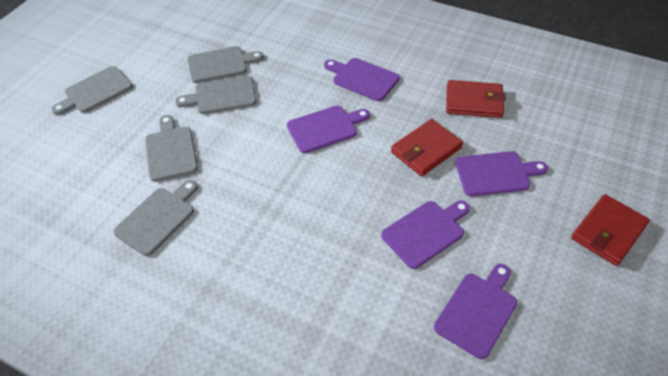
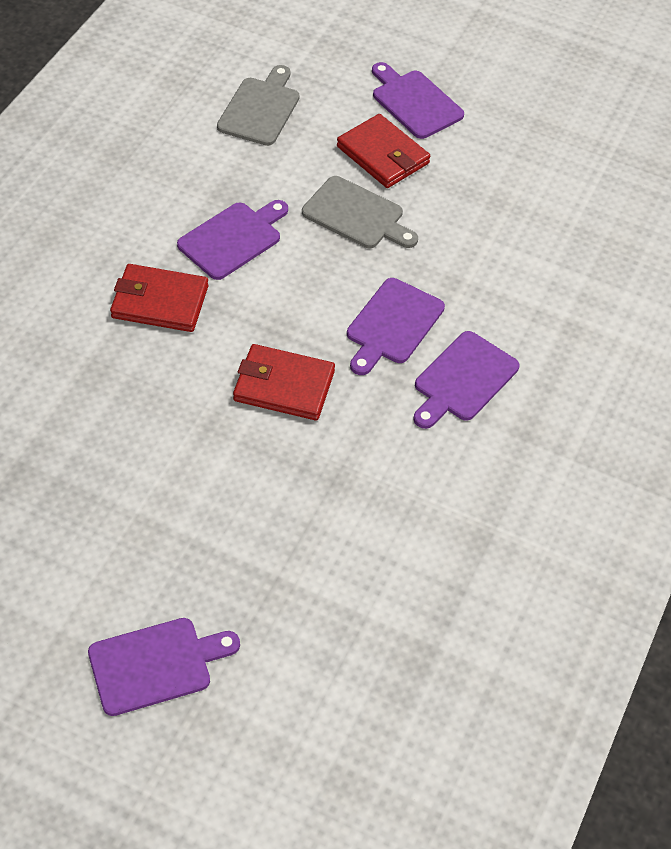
grey cutting board: 5 -> 2

